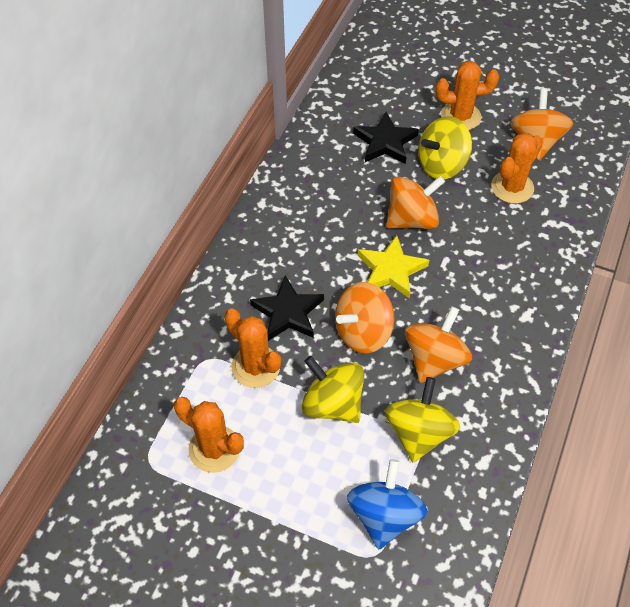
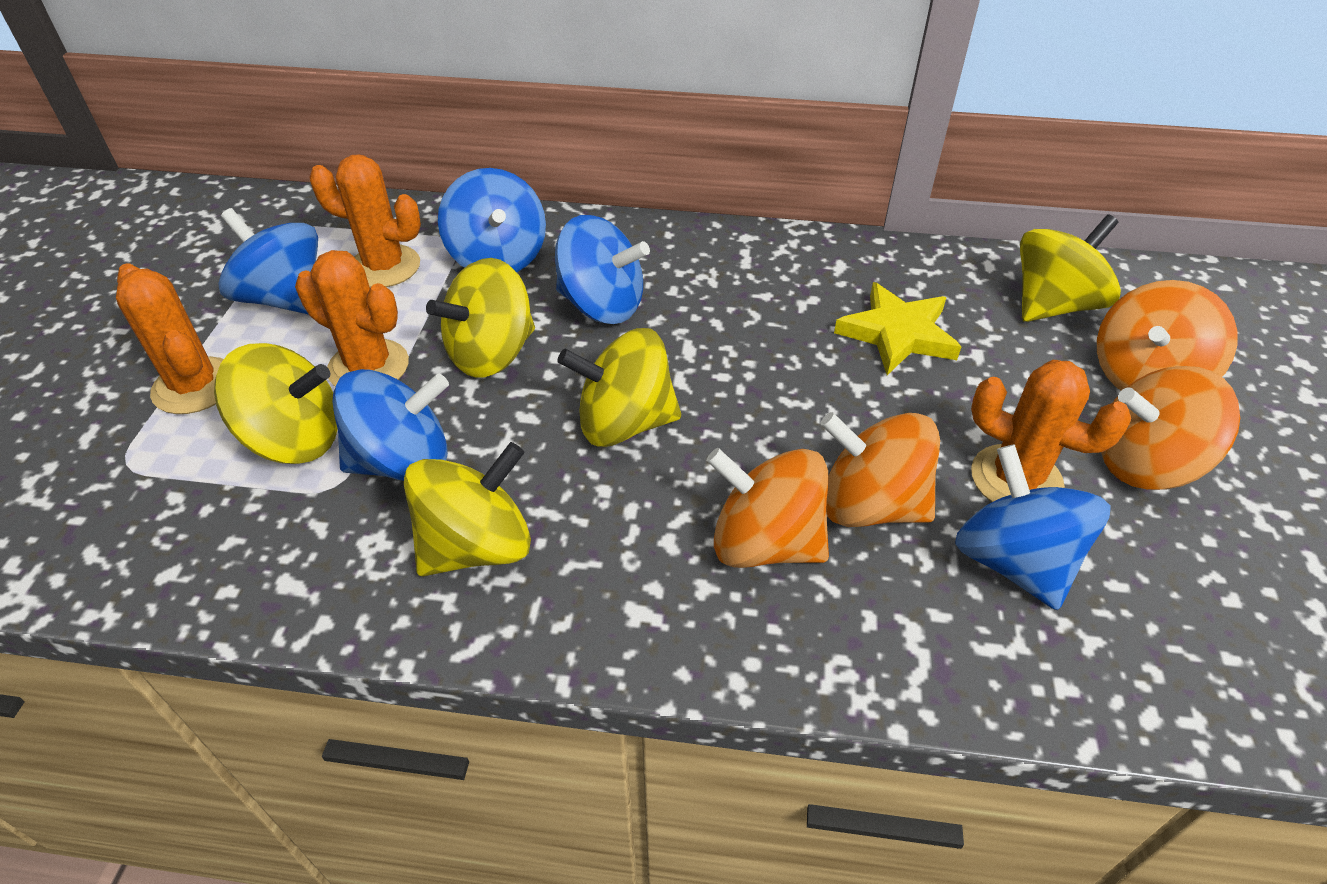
black star: 2 -> 0
blue spinning top: 1 -> 5
yellow spinning top: 3 -> 5

